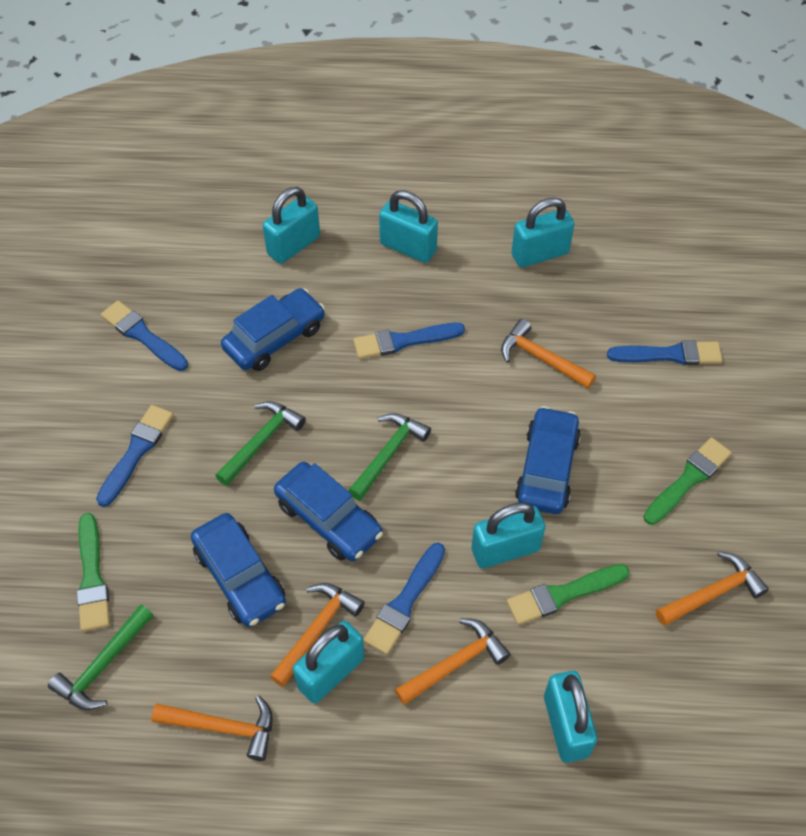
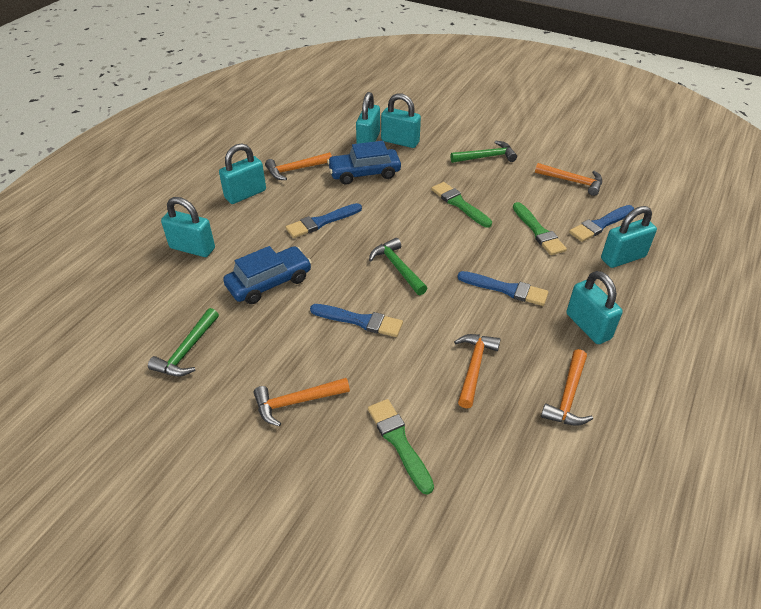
blue brush: 5 -> 4
blue car: 4 -> 2

